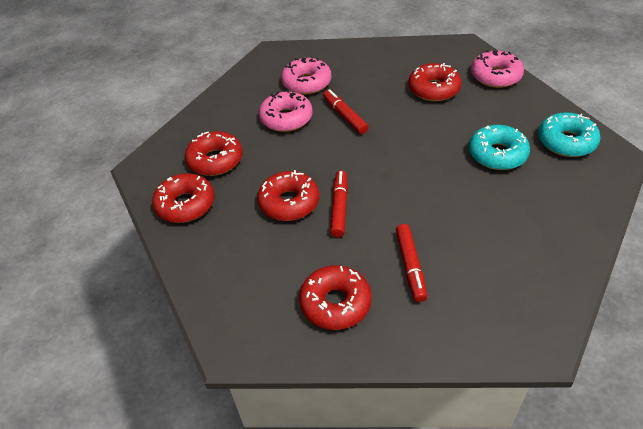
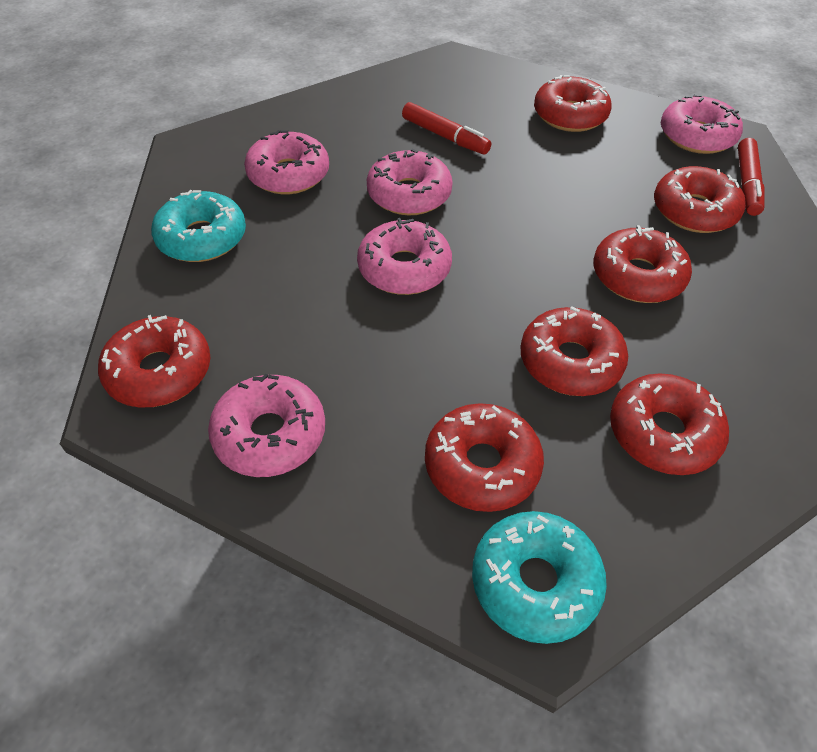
pink donut: 3 -> 5
red donut: 5 -> 7
red marker: 3 -> 2

